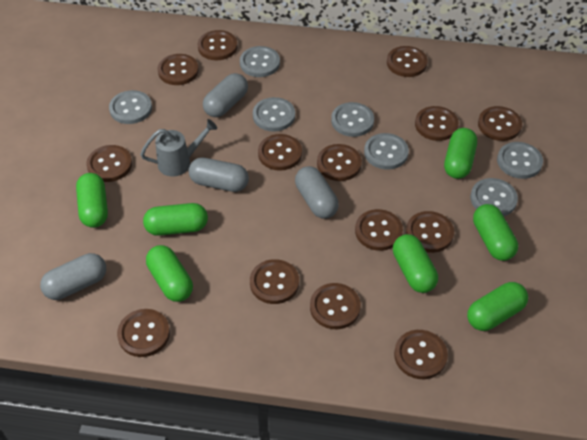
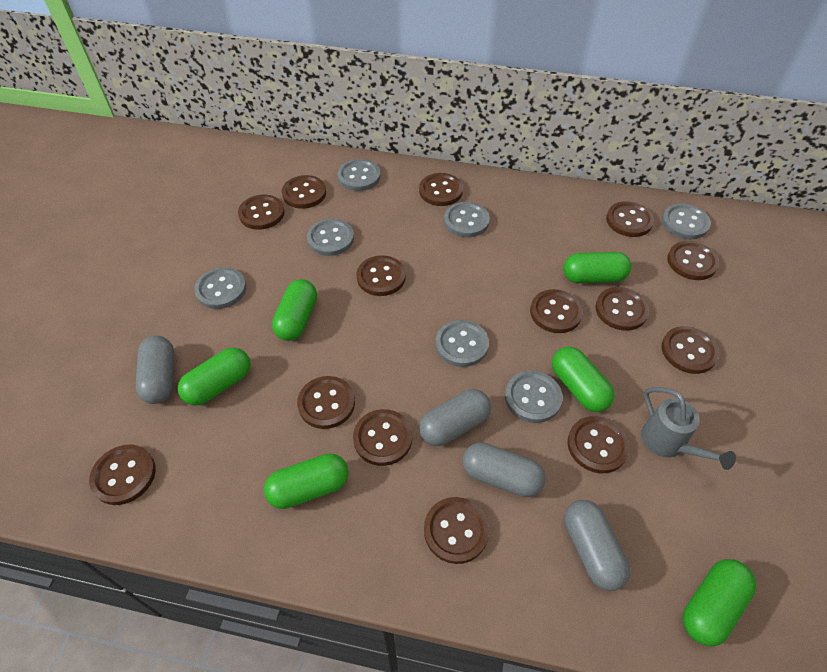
green capsule: 7 -> 6

